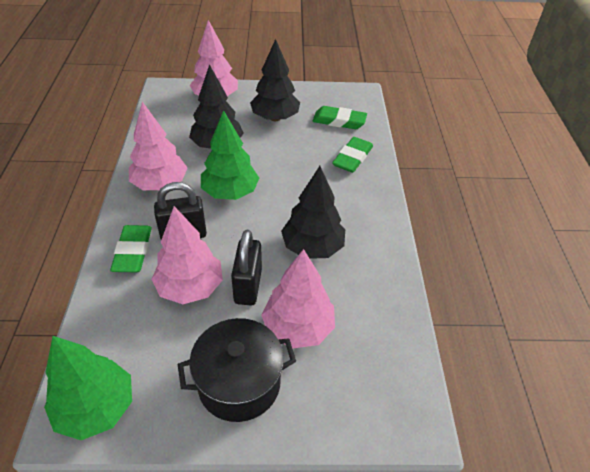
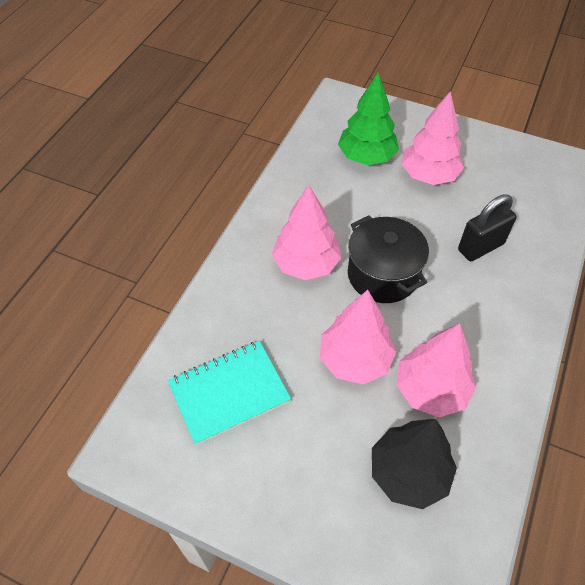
black padlock: 2 -> 1
black tree: 3 -> 1
green eraser: 3 -> 0
green tree: 2 -> 1
turquoise notebook: 0 -> 1

